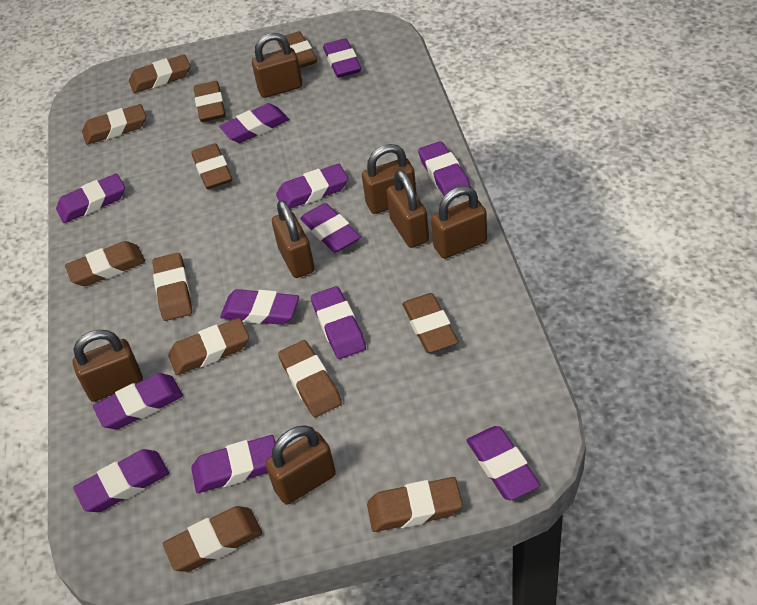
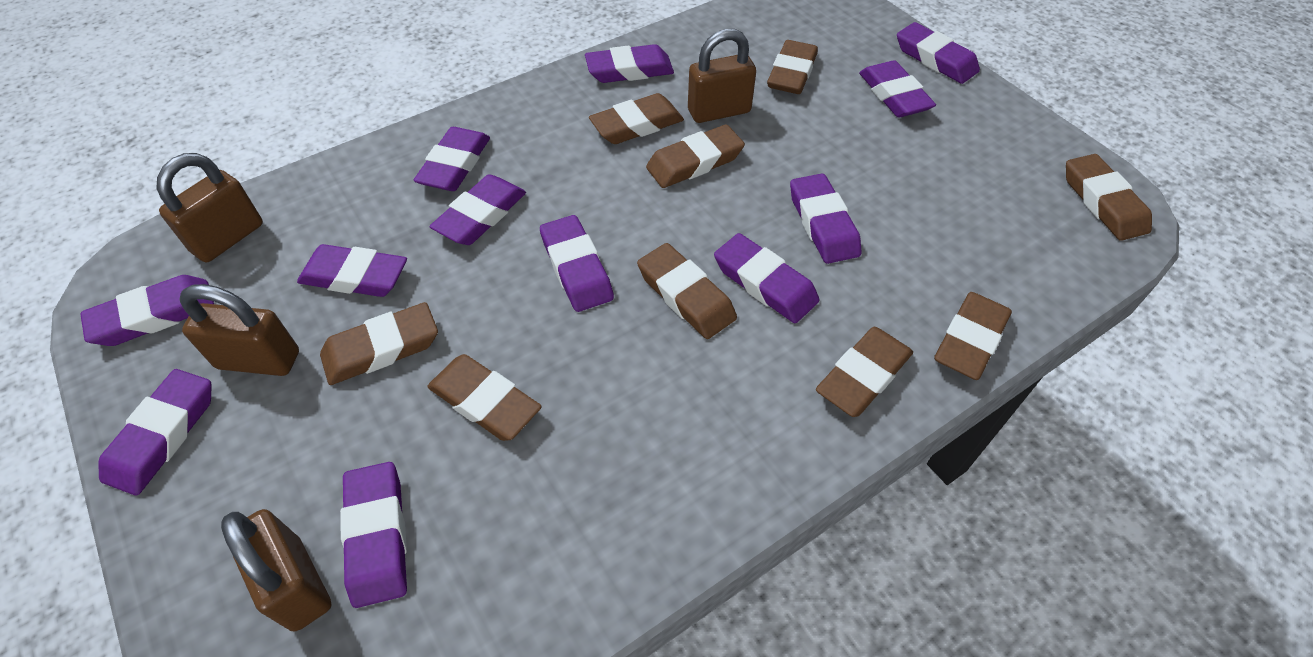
brown eraser: 12 -> 9
brown padlock: 7 -> 4

